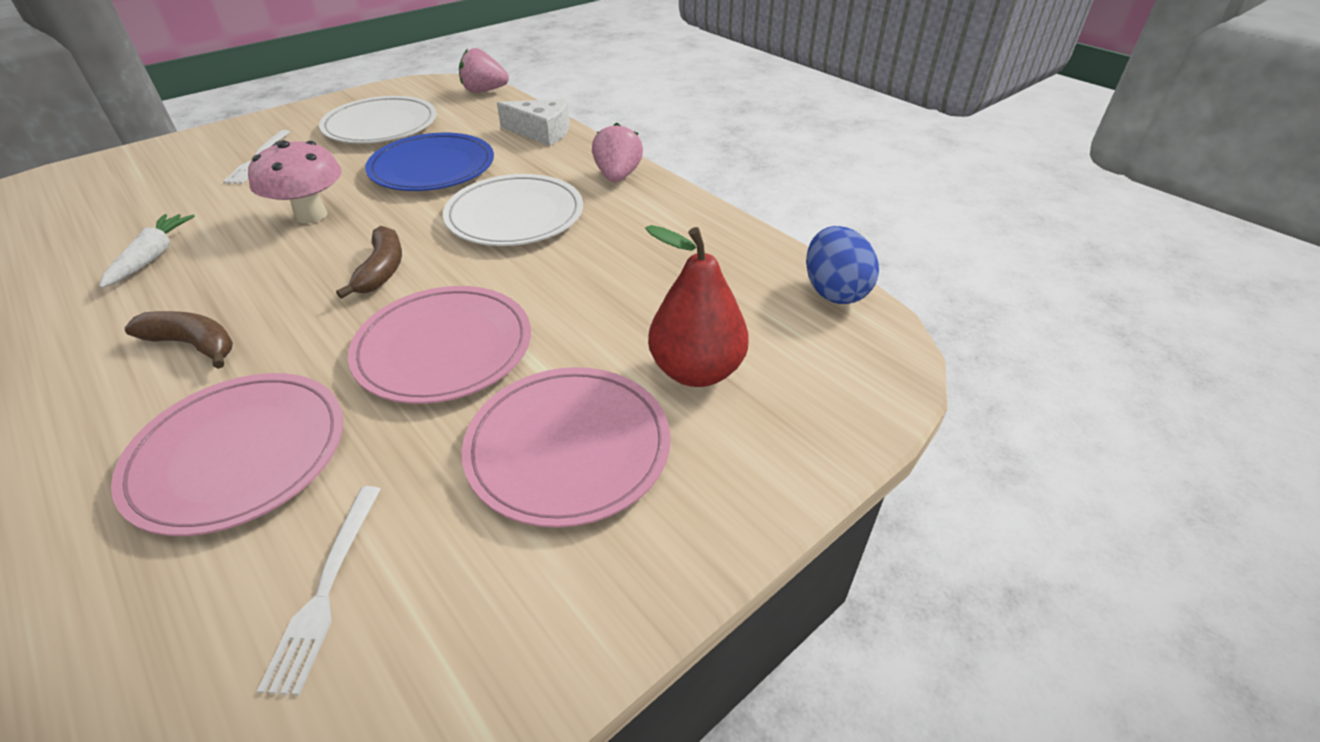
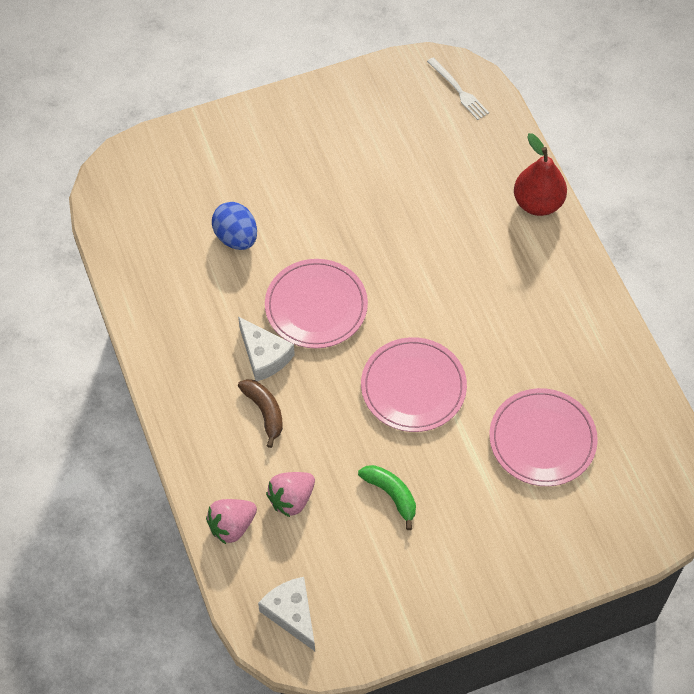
blue plate: 1 -> 0
brown banana: 2 -> 1
green banana: 0 -> 1
pink mushroom: 1 -> 0
white carrot: 1 -> 0
white cheese: 1 -> 2
white fork: 2 -> 1
white plate: 2 -> 0

